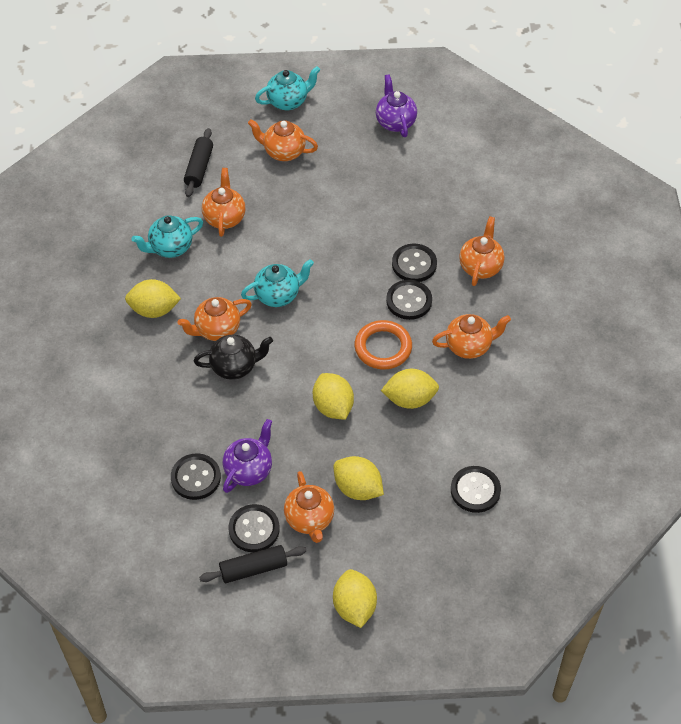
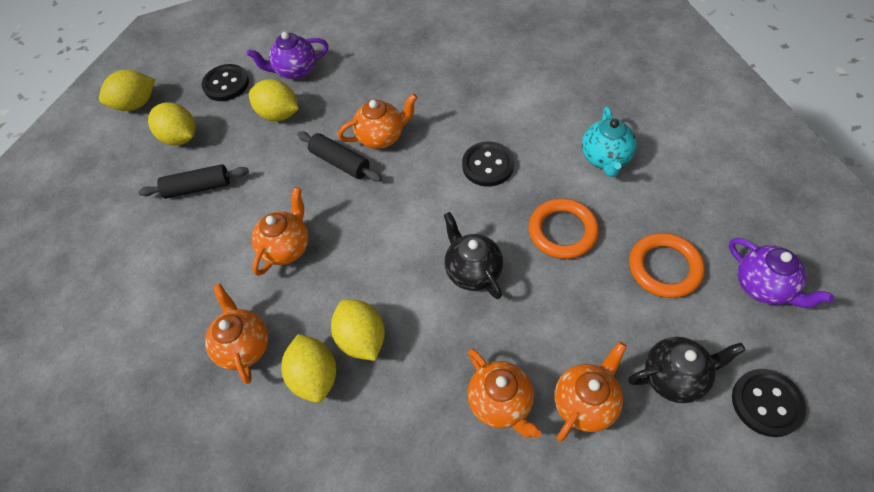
black button: 5 -> 3
black teapot: 1 -> 2
orange ring: 1 -> 2
orange teapot: 6 -> 5
turquoise teapot: 3 -> 1

